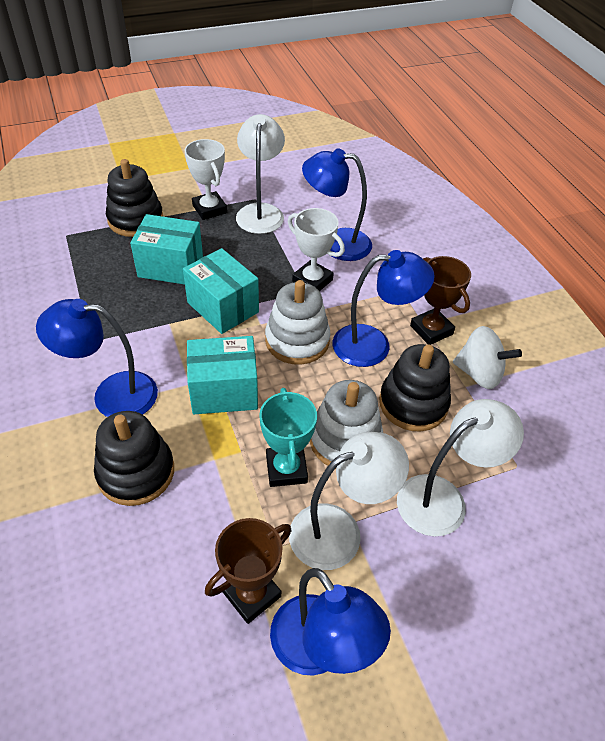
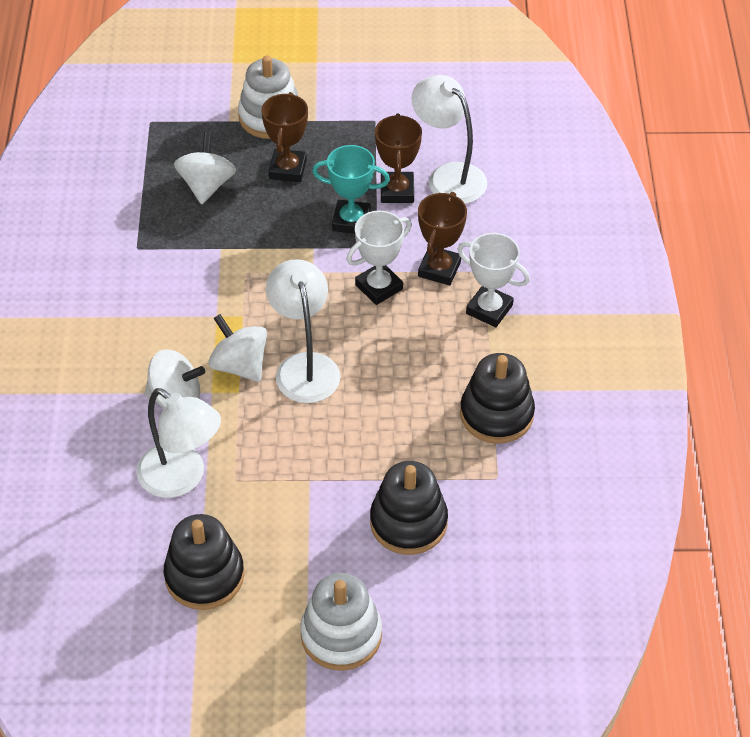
blue lamp: 4 -> 0
brown trophy: 2 -> 3
turquoise box: 3 -> 0
white spinning top: 1 -> 3

